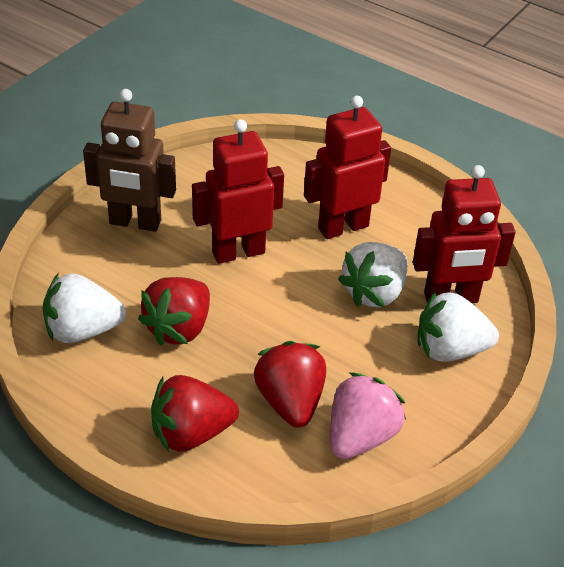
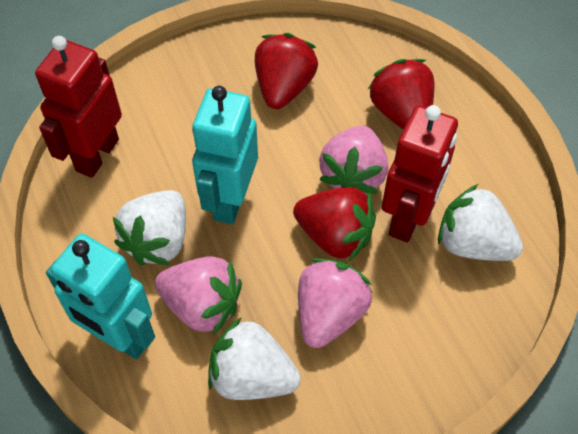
brown robot: 1 -> 0
pink strawberry: 1 -> 3
red robot: 3 -> 2
turquoise robot: 0 -> 2

